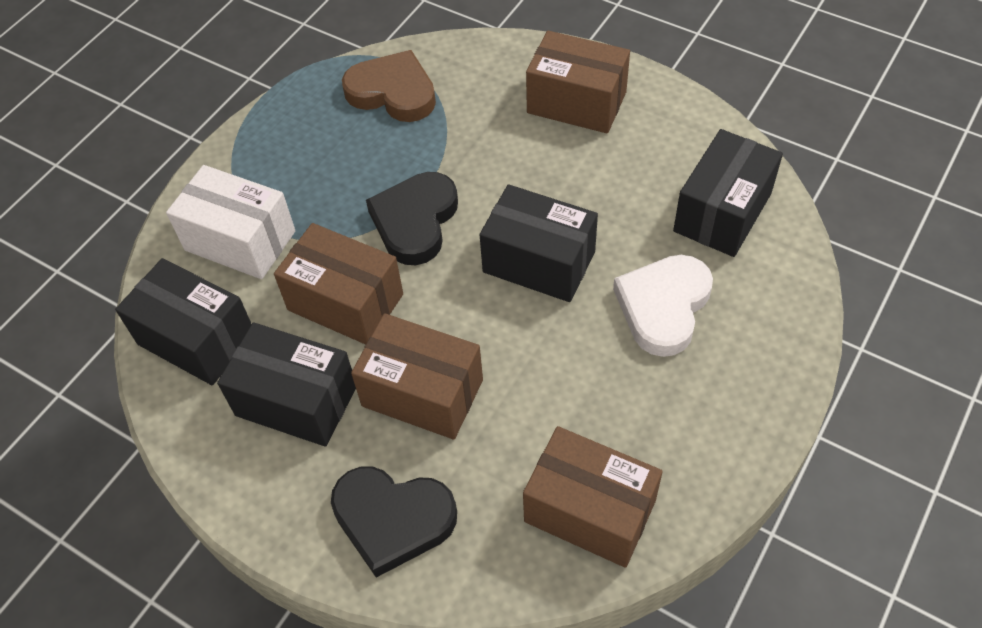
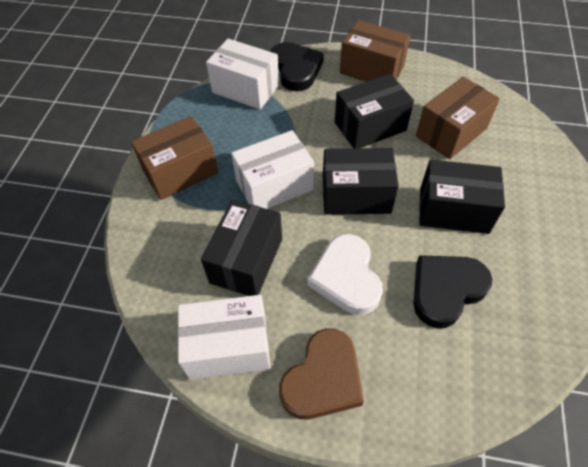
brown box: 4 -> 3
white box: 1 -> 3

